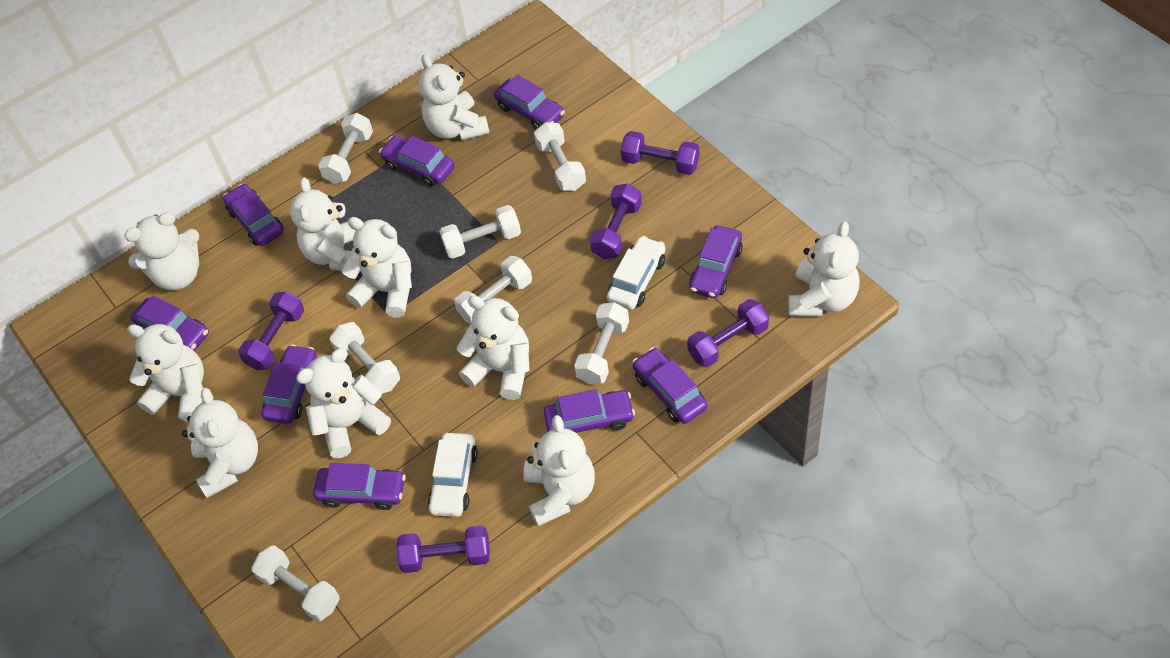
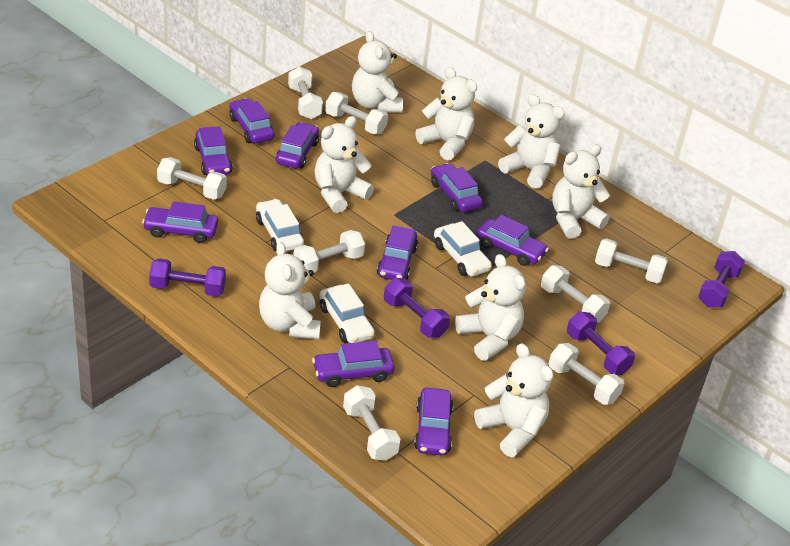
purple dumbbell: 5 -> 4
white car: 2 -> 3
white dumbbell: 7 -> 8
white teddy bear: 10 -> 8

